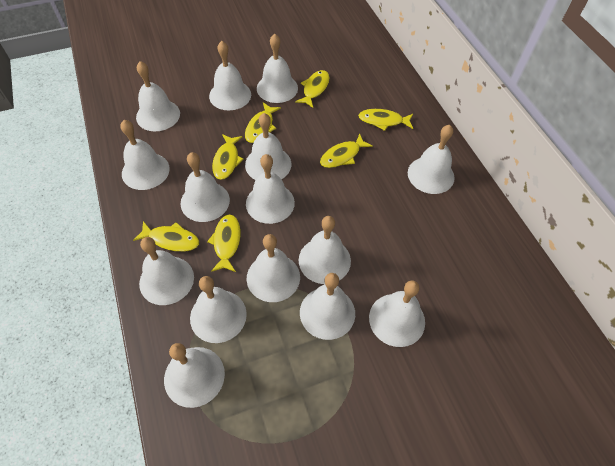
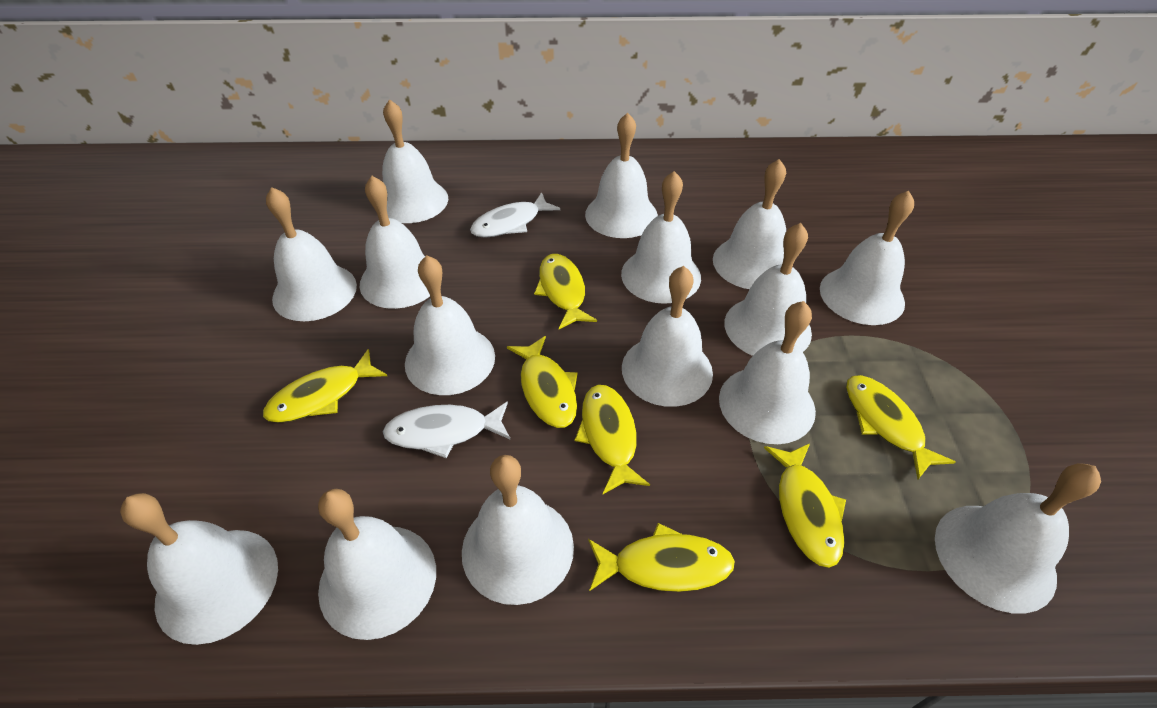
white fish: 0 -> 2

